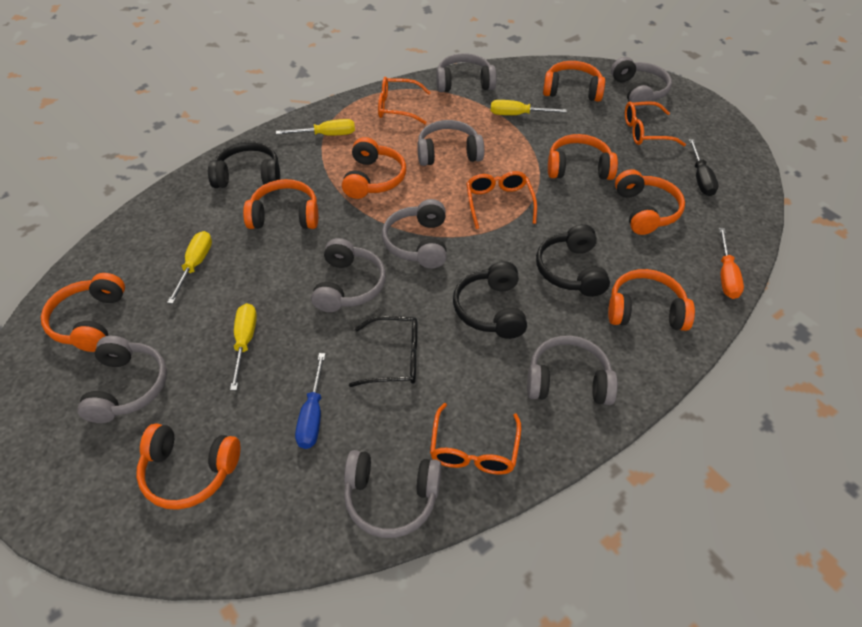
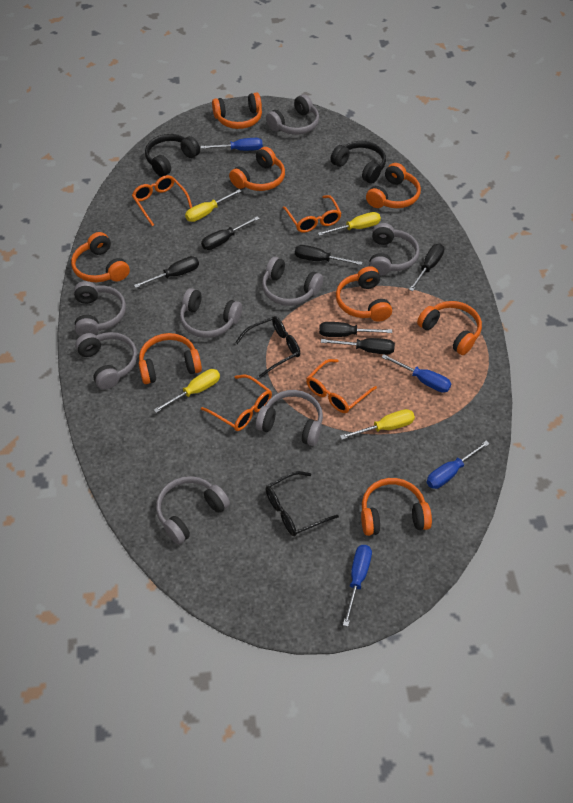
black glasses: 1 -> 2
black headphones: 3 -> 2
black screwdriver: 1 -> 6
blue screwdriver: 1 -> 4
orange screwdriver: 1 -> 0

